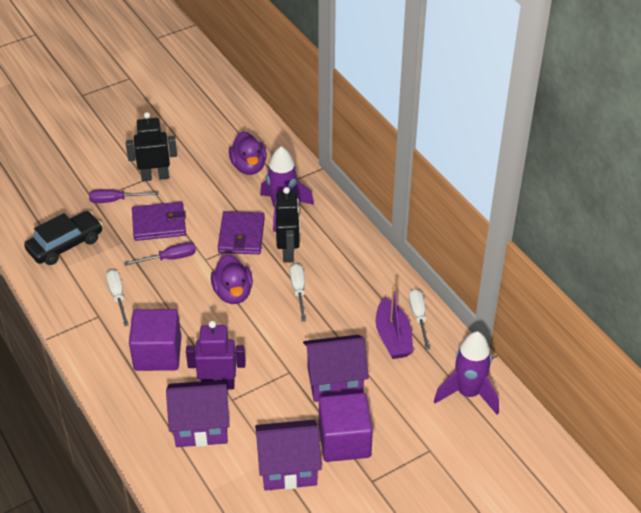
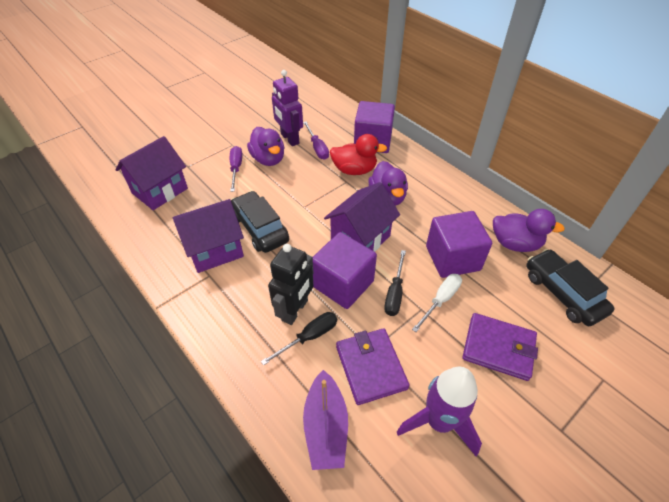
black car: 1 -> 2
black robot: 2 -> 1
black screwdriver: 0 -> 2
purple cube: 2 -> 3
purple duck: 2 -> 3
purple rocket: 2 -> 1
red duck: 0 -> 1
white screwdriver: 3 -> 1

